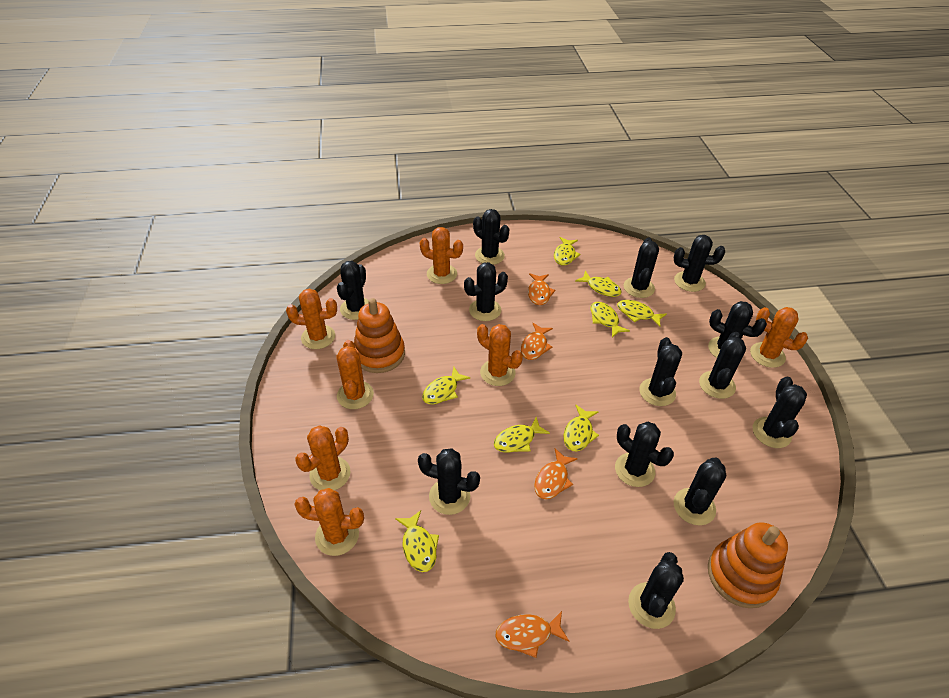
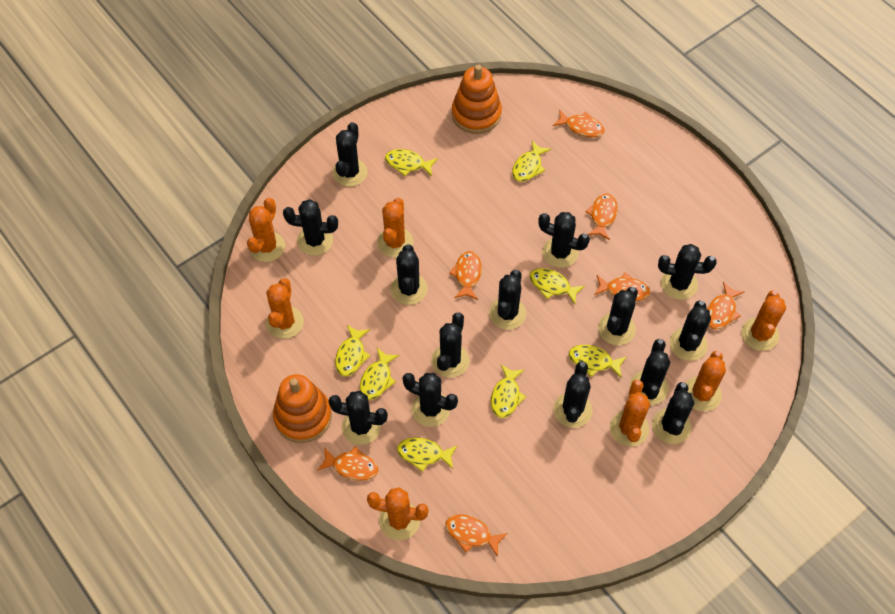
black cactus: 13 -> 14
orange fish: 4 -> 7

